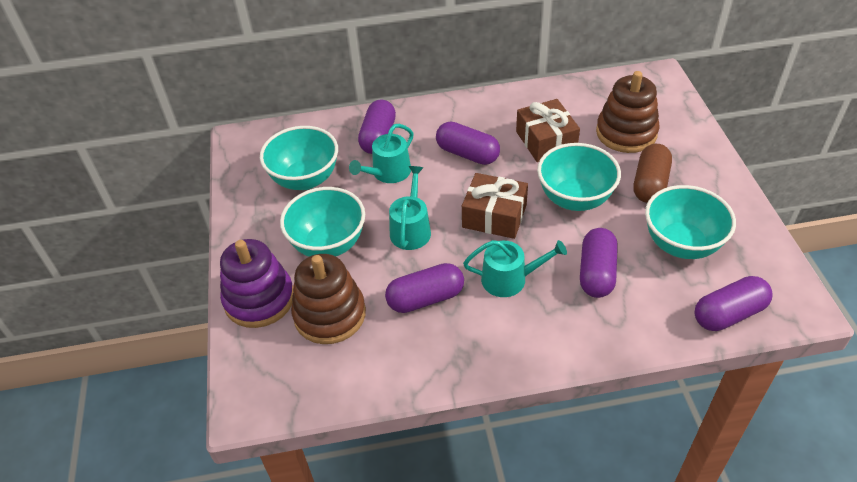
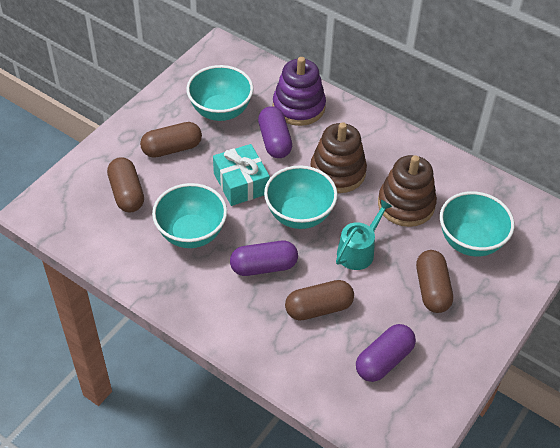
brown capsule: 1 -> 4
brown gift: 2 -> 0
purple capsule: 5 -> 3
turquoise gift: 0 -> 1
turquoise watering can: 3 -> 1

